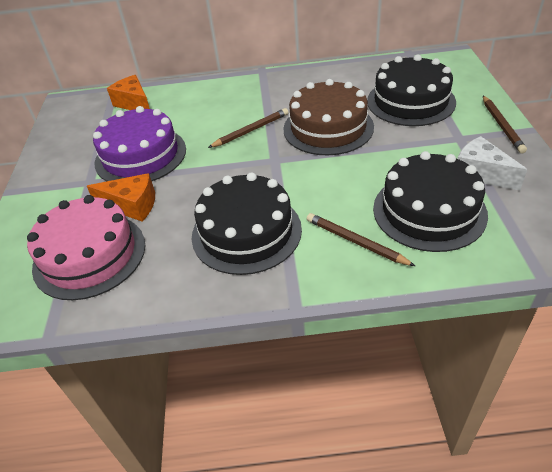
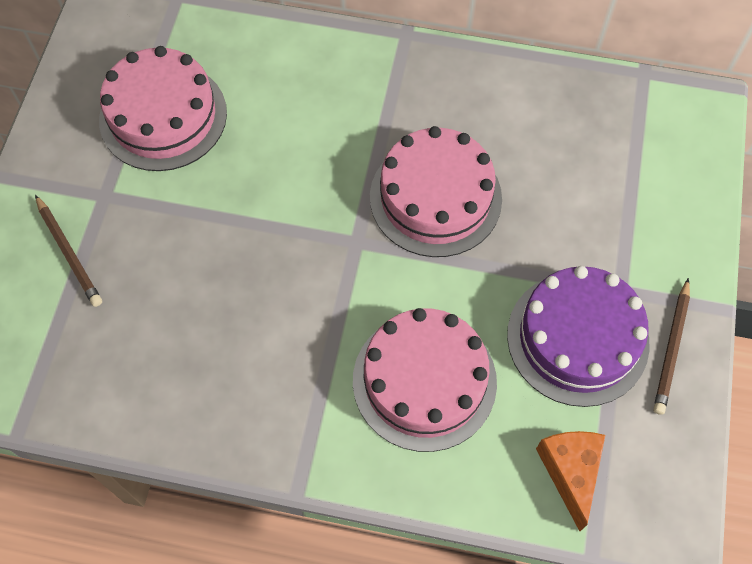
black cake: 3 -> 0
brown cake: 1 -> 0
brown pencil: 3 -> 2
orange cheese: 2 -> 1
pink cake: 1 -> 3
white cheese: 1 -> 0

